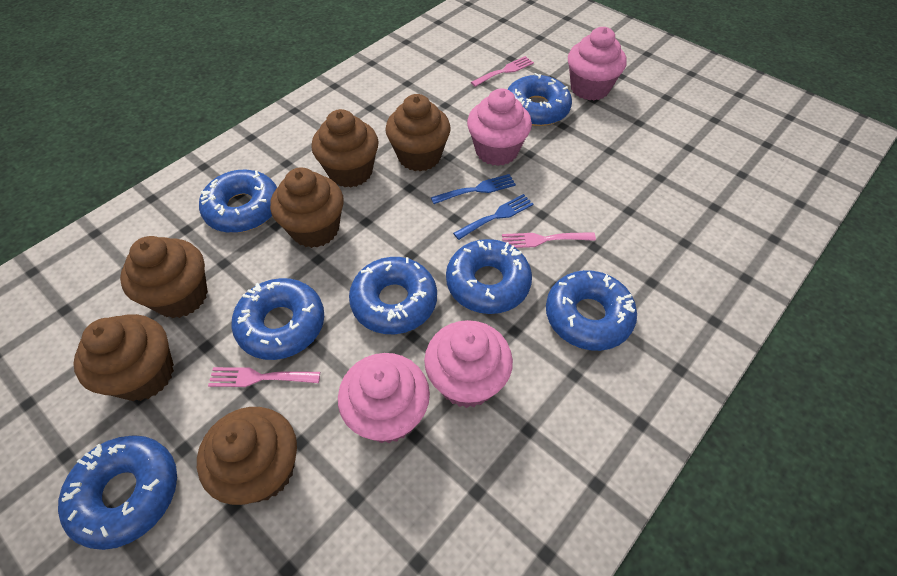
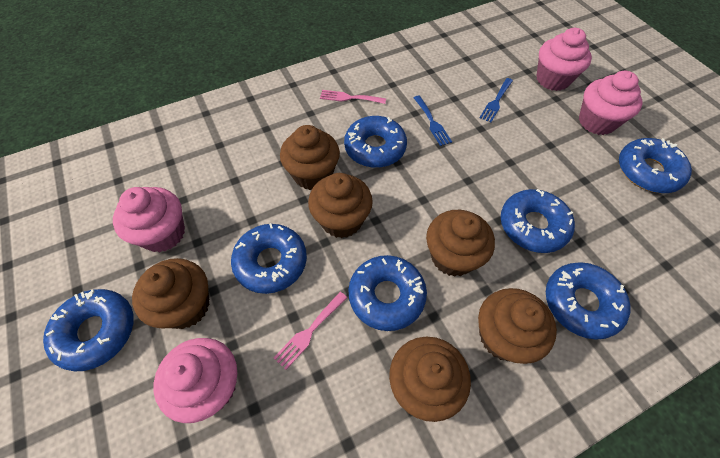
pink fork: 3 -> 2

